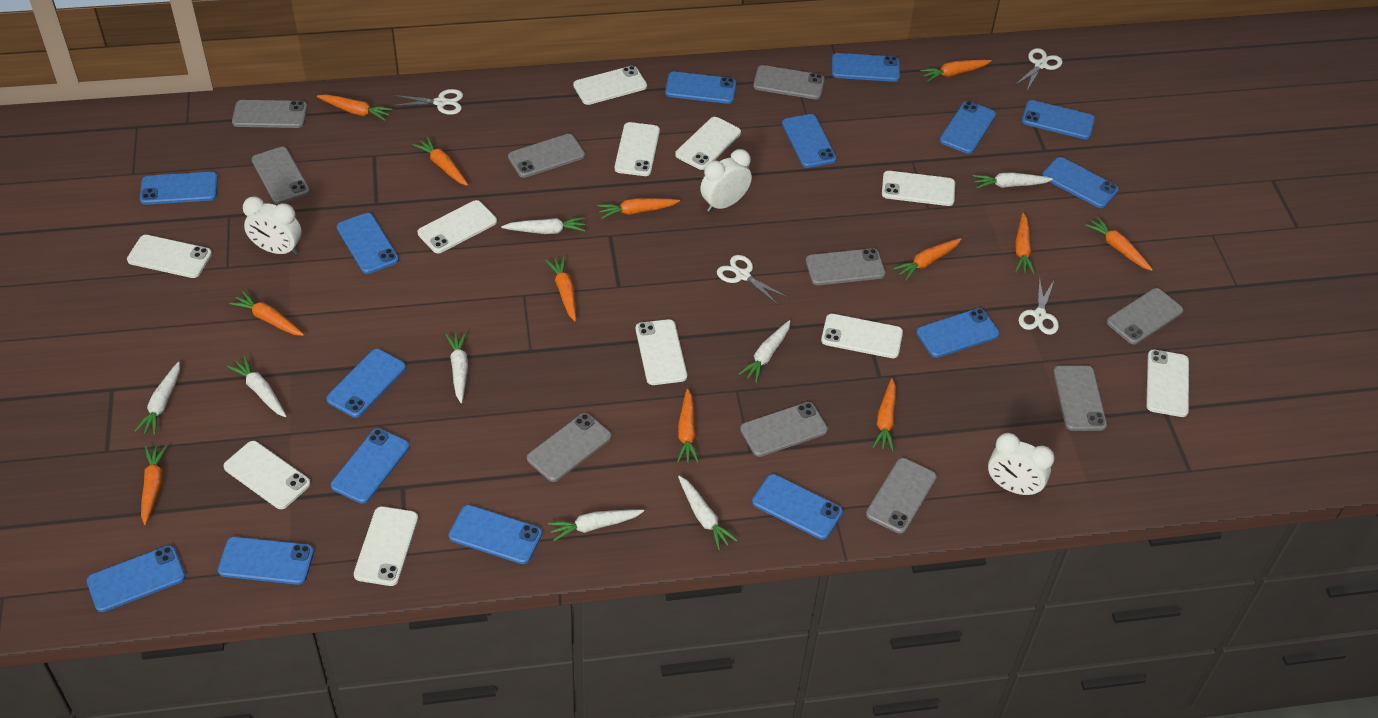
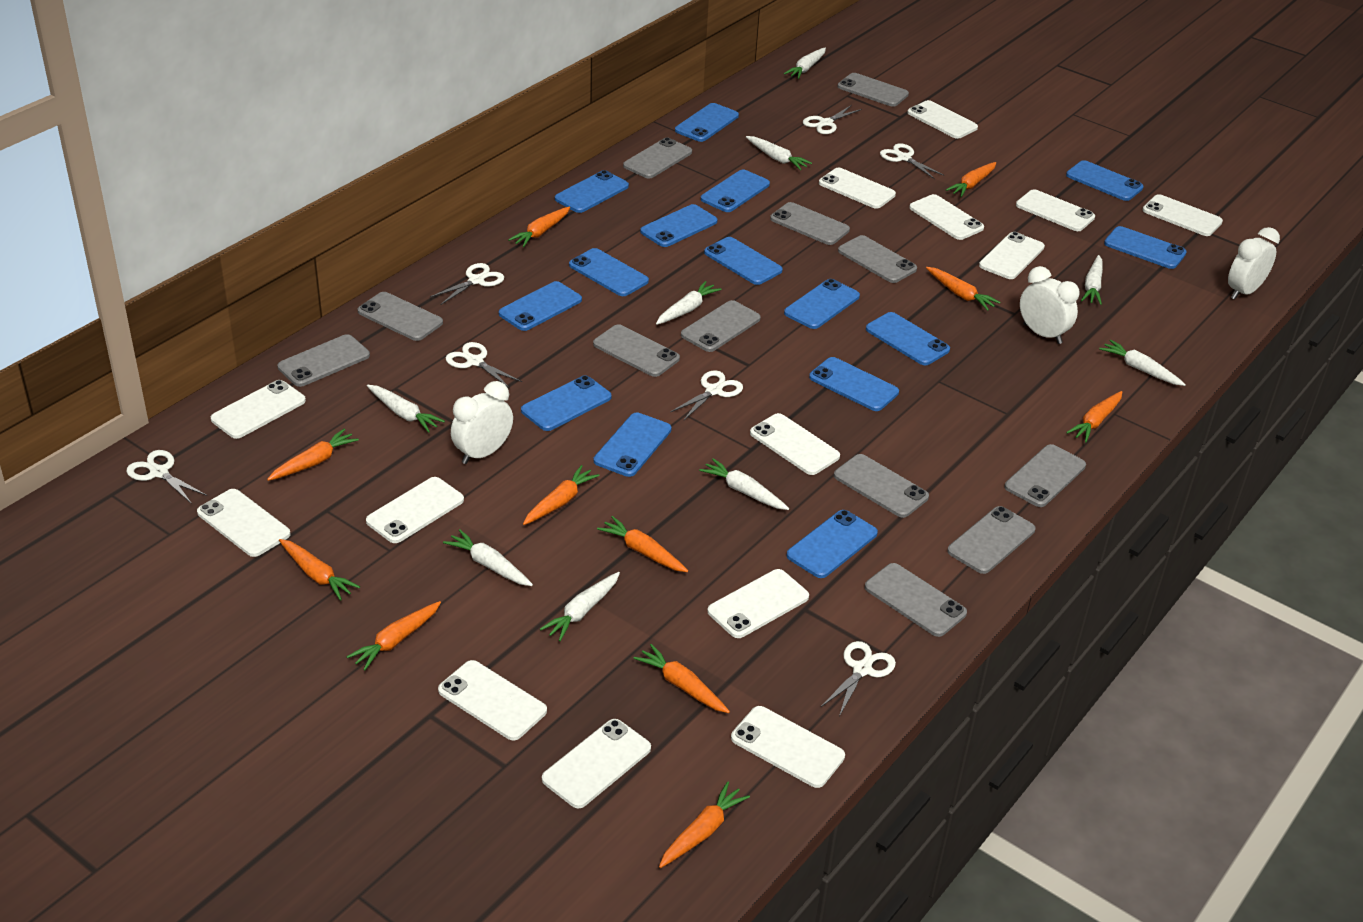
grey phone: 10 -> 12
orange carrot: 12 -> 11
white carrot: 8 -> 9
white phone: 11 -> 14
white scissors: 4 -> 7

